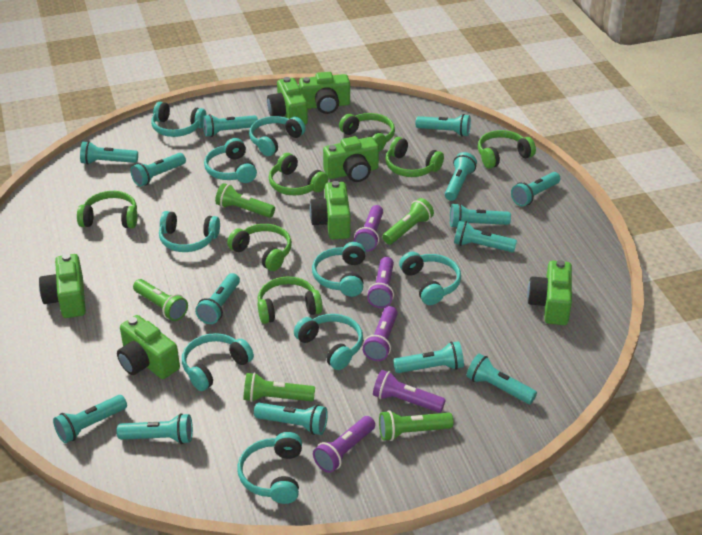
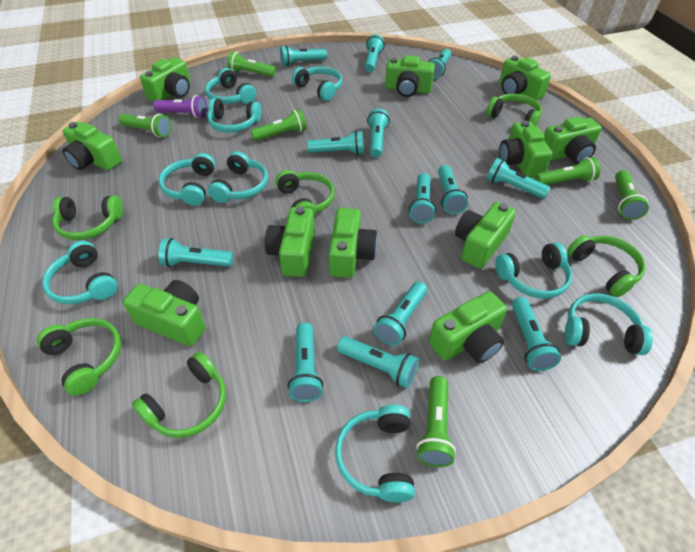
green camera: 7 -> 11
green flashlight: 5 -> 6
green headphones: 7 -> 6
purple flashlight: 5 -> 1
turquoise flashlight: 14 -> 13

